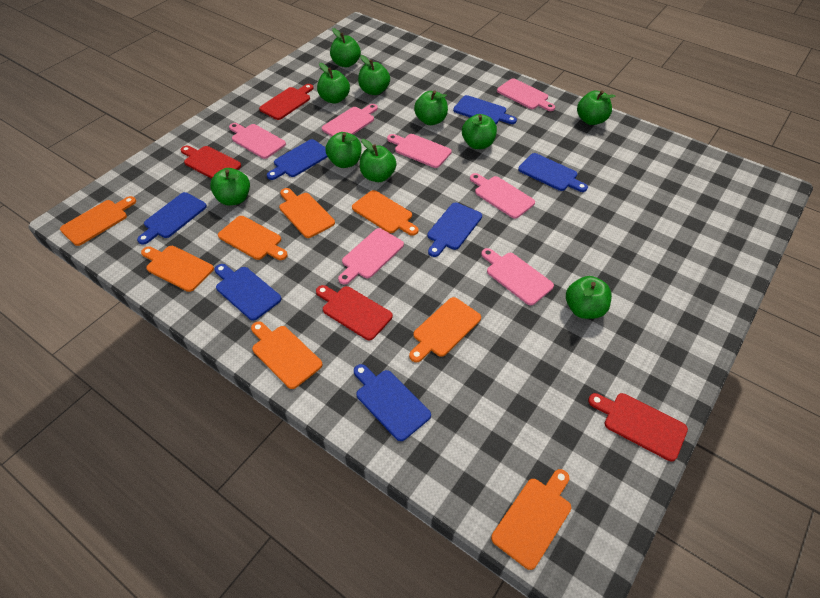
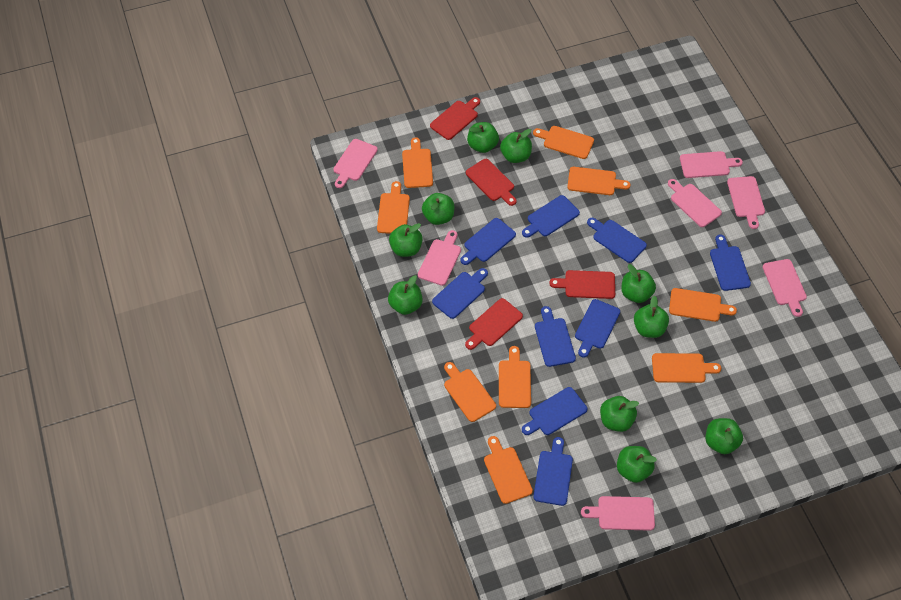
blue cutting board: 7 -> 9
orange cutting board: 8 -> 9

